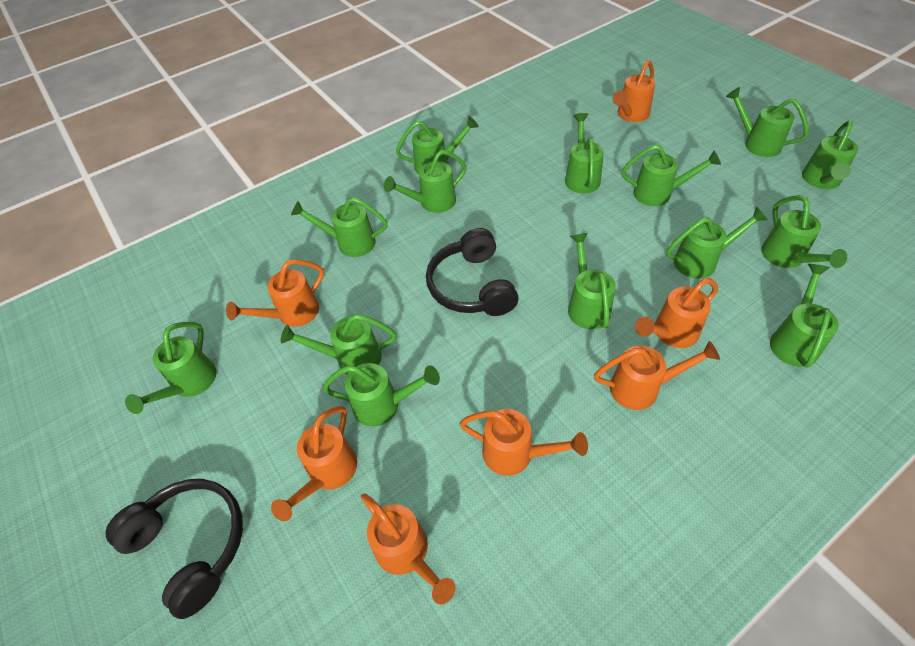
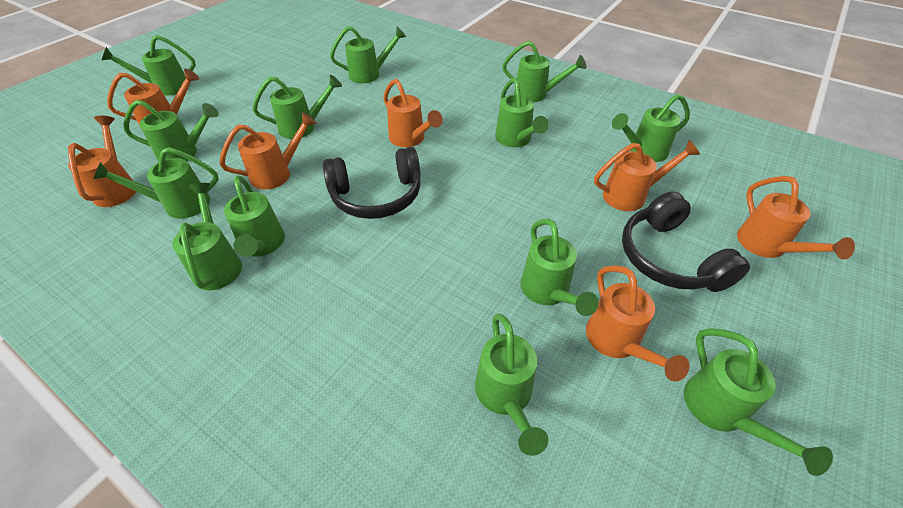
green watering can: 14 -> 13

